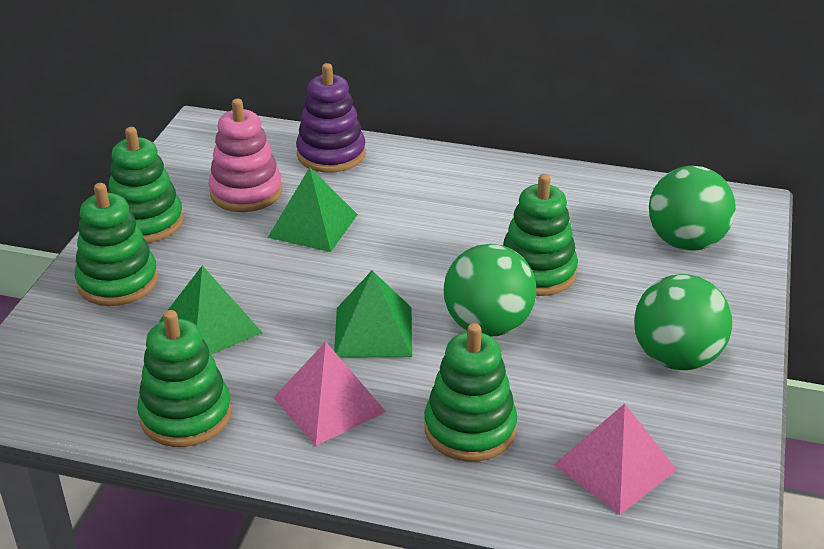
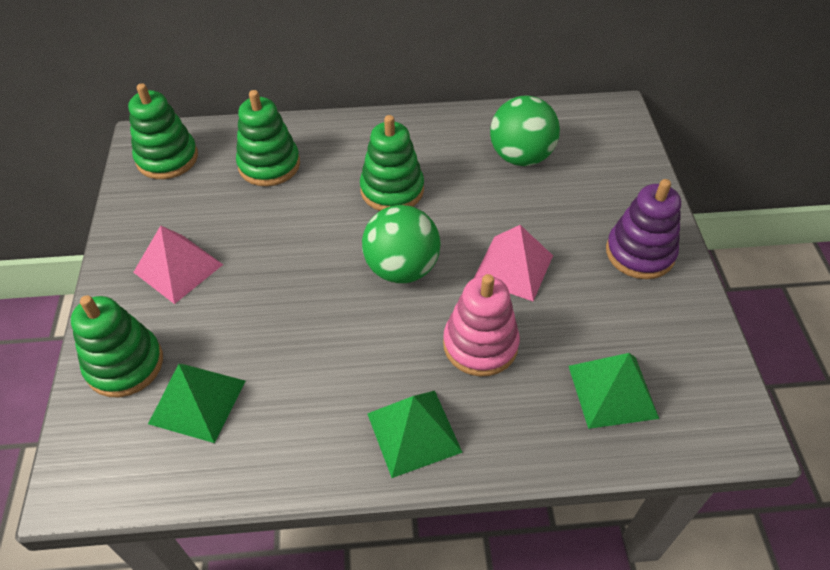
green ball: 3 -> 2
green stacking toy: 5 -> 4

